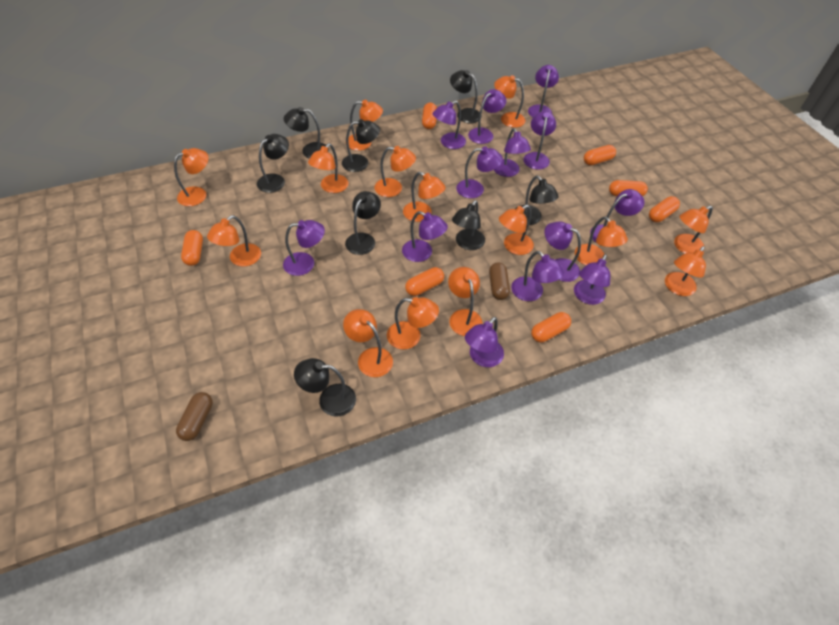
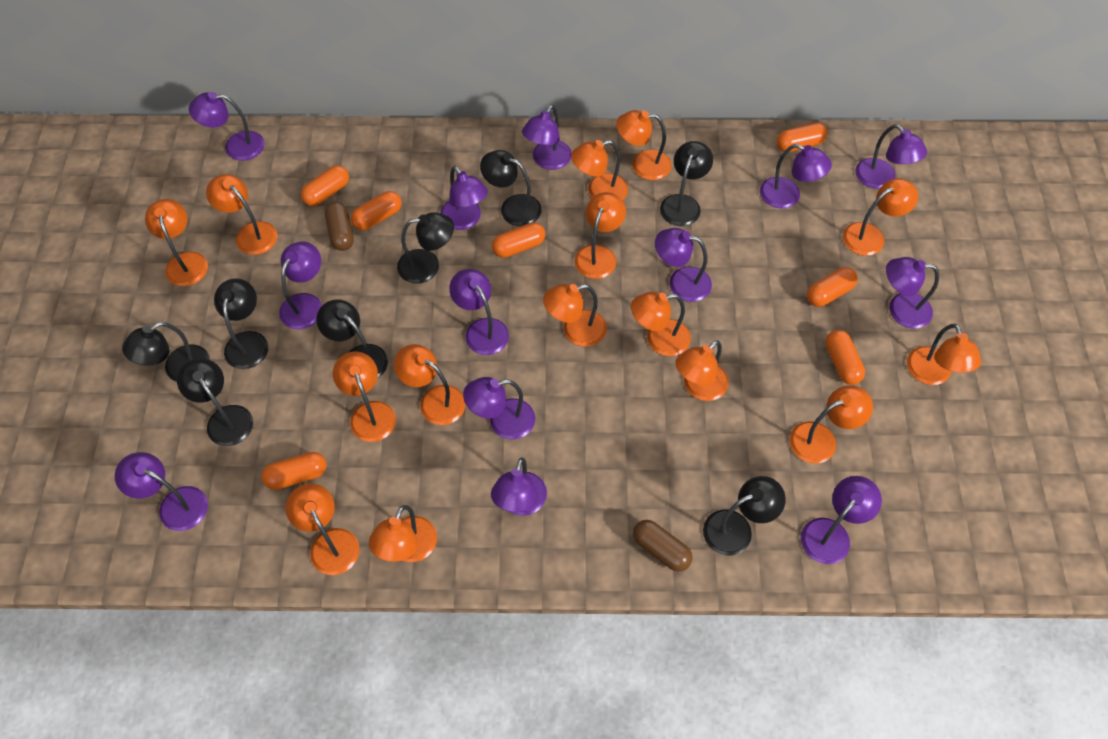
orange lamp: 14 -> 15

